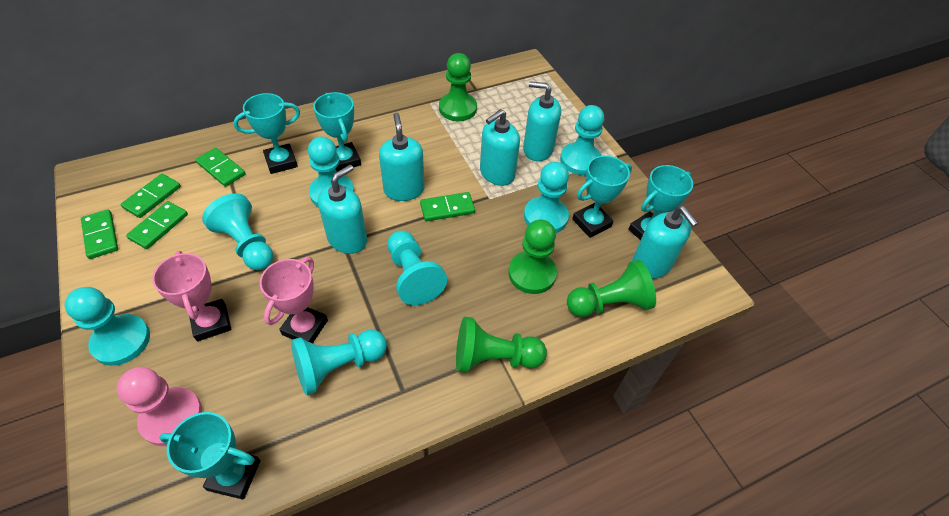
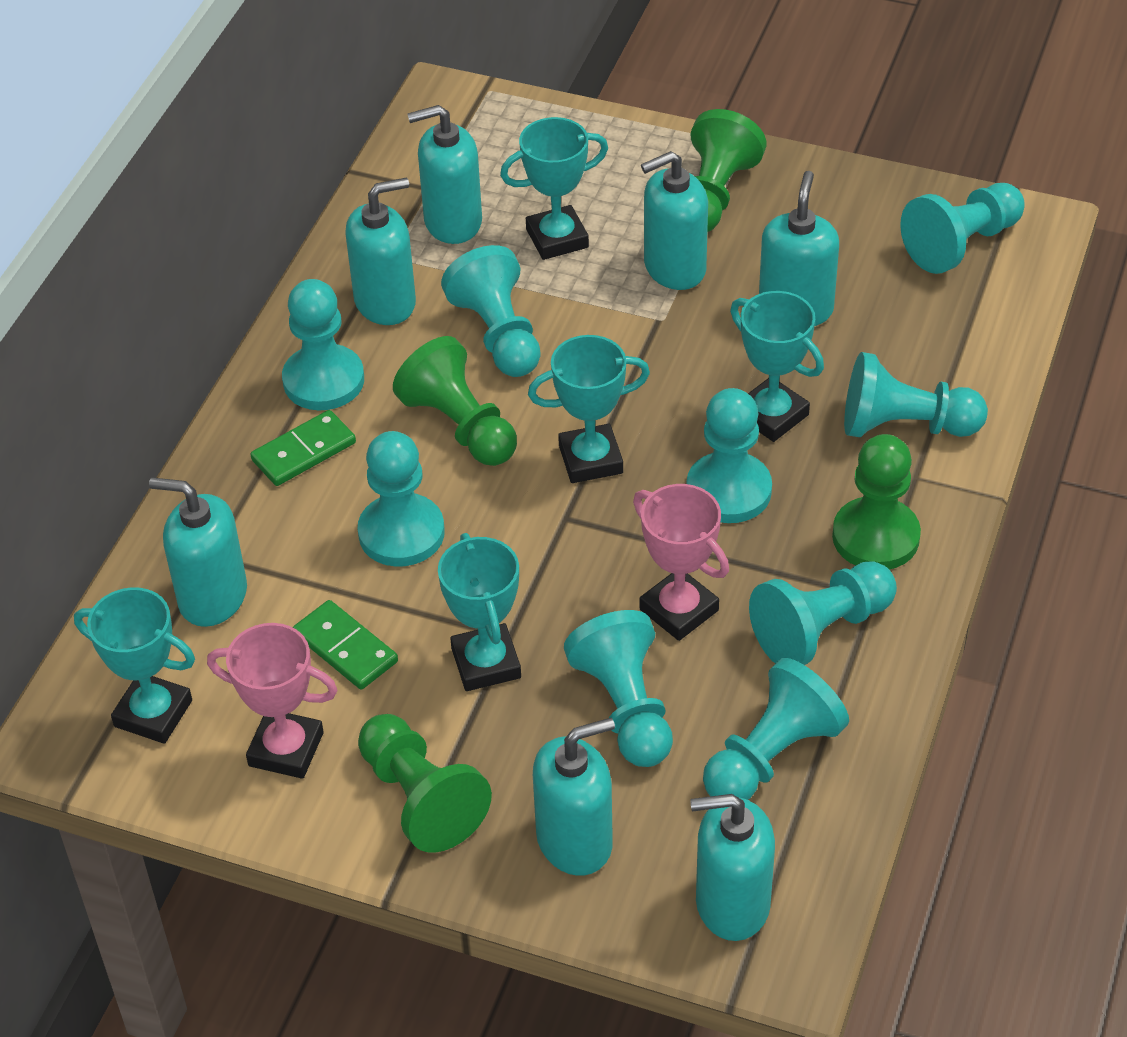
green domino: 5 -> 2
pink pawn: 1 -> 0
turquoise pawn: 7 -> 9
turquoise soap dispenser: 5 -> 7

